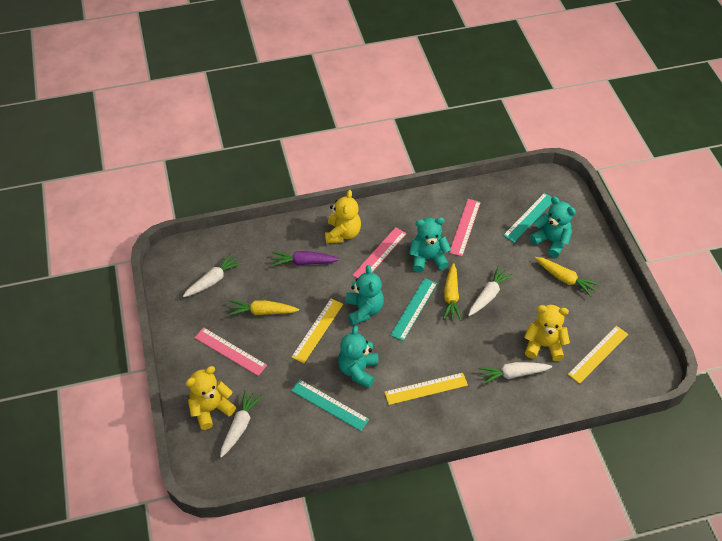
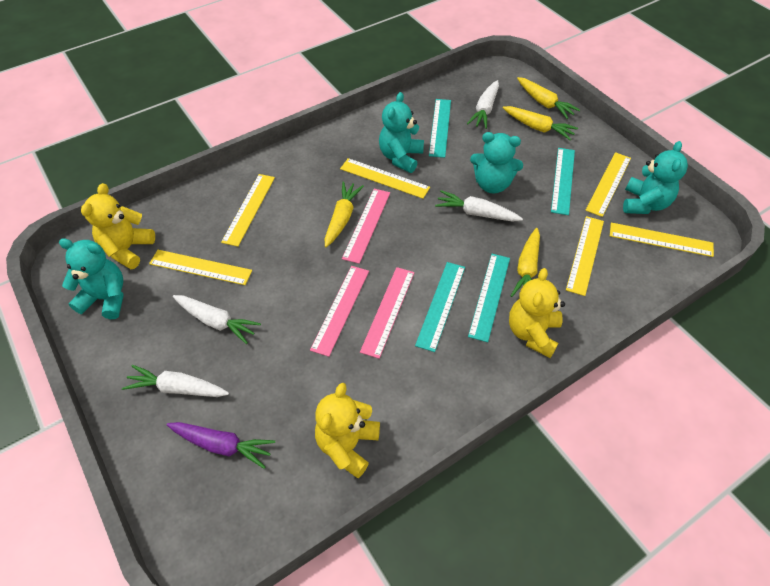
turquoise ruler: 3 -> 4
yellow carrot: 3 -> 4
yellow ruler: 3 -> 6

